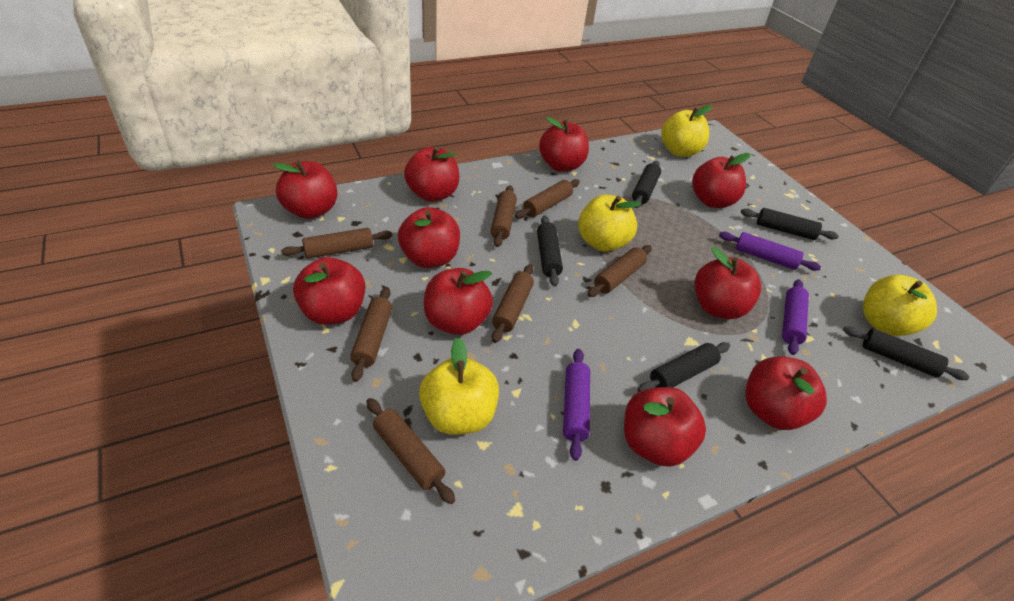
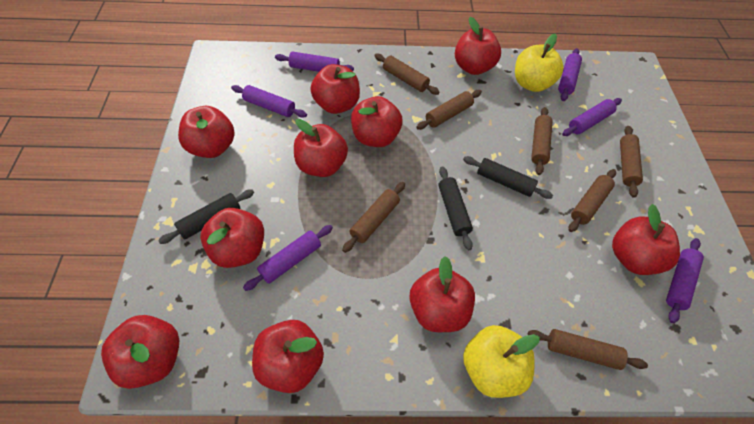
black rolling pin: 5 -> 3
purple rolling pin: 3 -> 6
yellow apple: 4 -> 2

